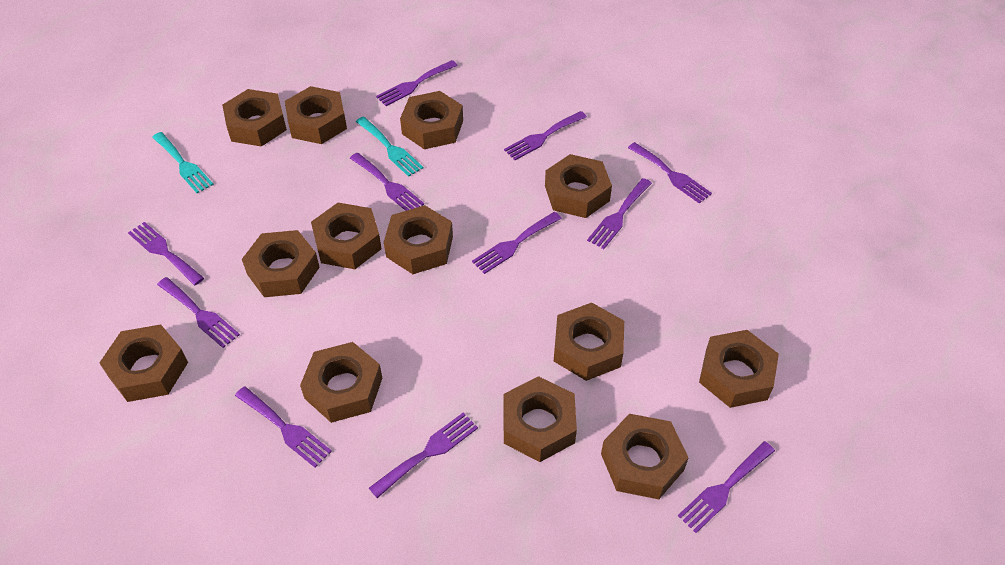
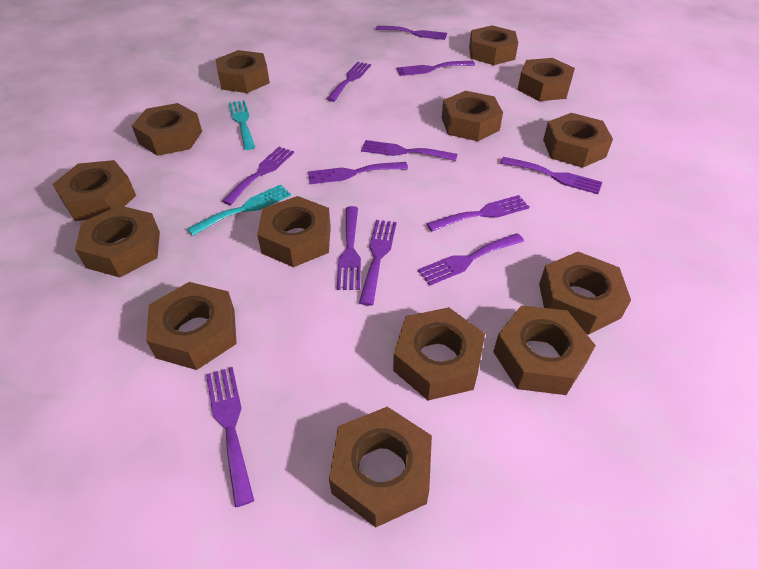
brown nut: 13 -> 14
purple fork: 11 -> 12

